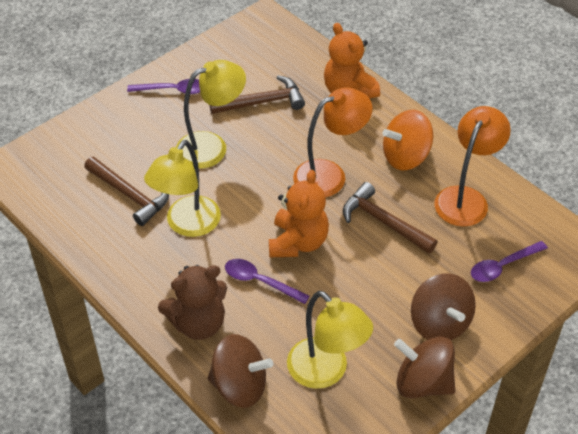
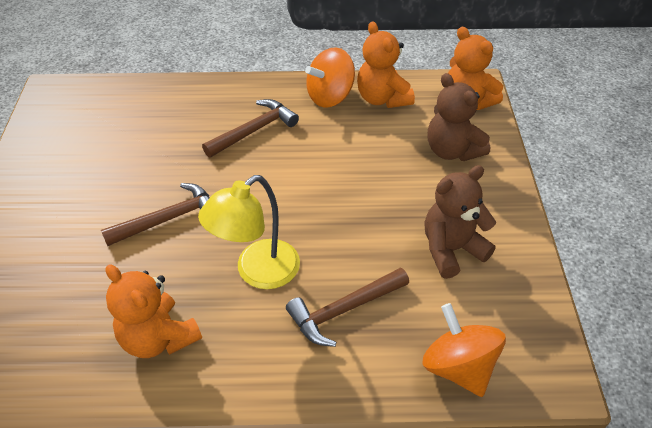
brown spinning top: 3 -> 0
brown teddy bear: 1 -> 2
orange lamp: 2 -> 0
orange spinning top: 1 -> 2
orange teddy bear: 2 -> 3
purple spoon: 3 -> 0
yellow lamp: 3 -> 1

